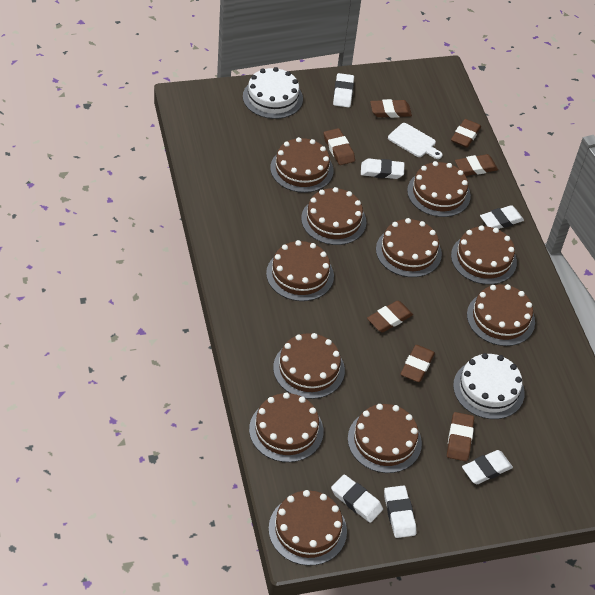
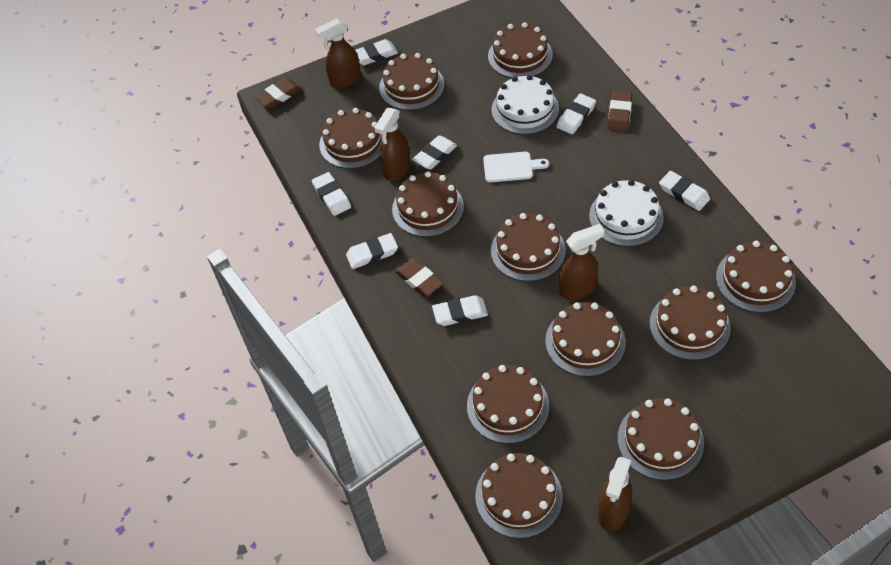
brown eraser: 7 -> 3
brown spray bottle: 0 -> 4
white eraser: 6 -> 7

